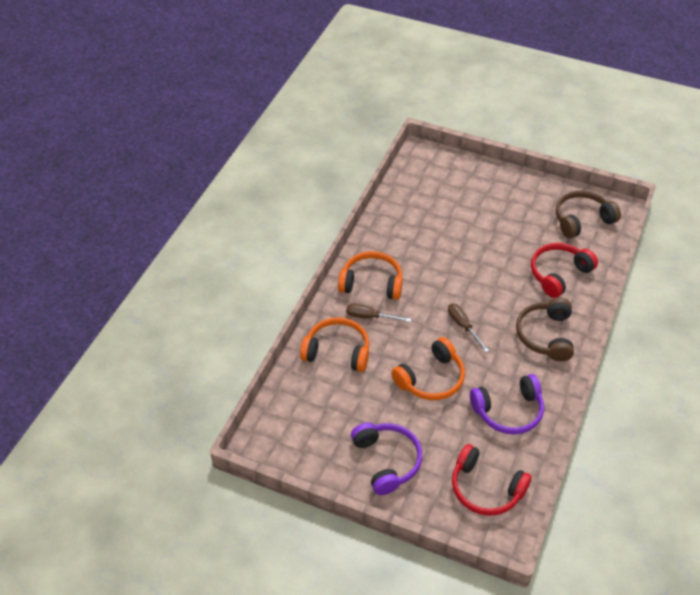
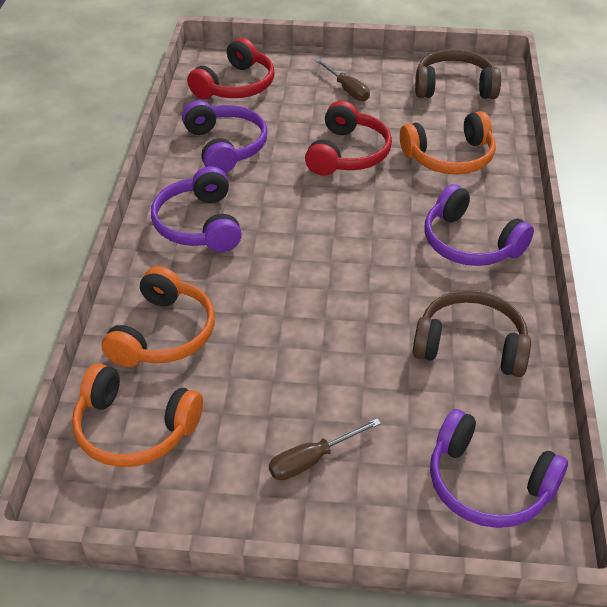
purple headphones: 2 -> 4

